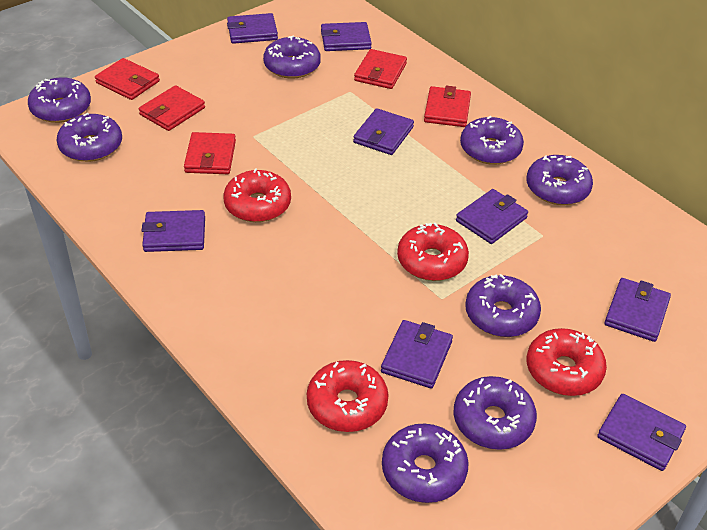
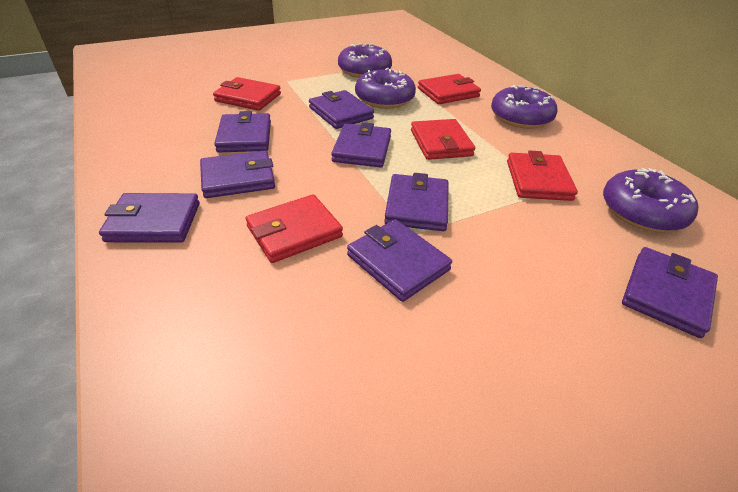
purple donut: 8 -> 4
red donut: 4 -> 0

